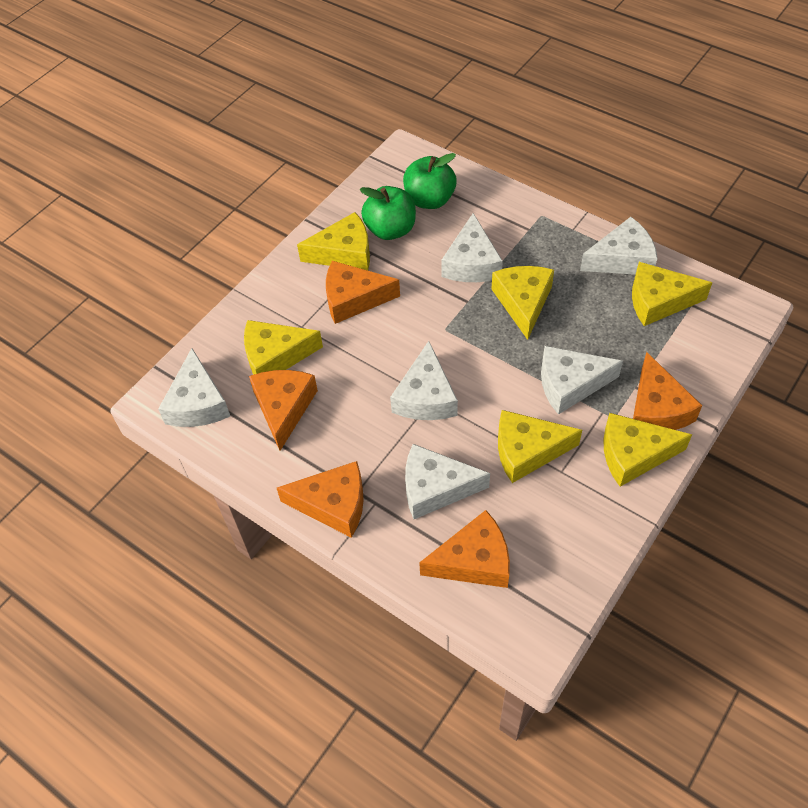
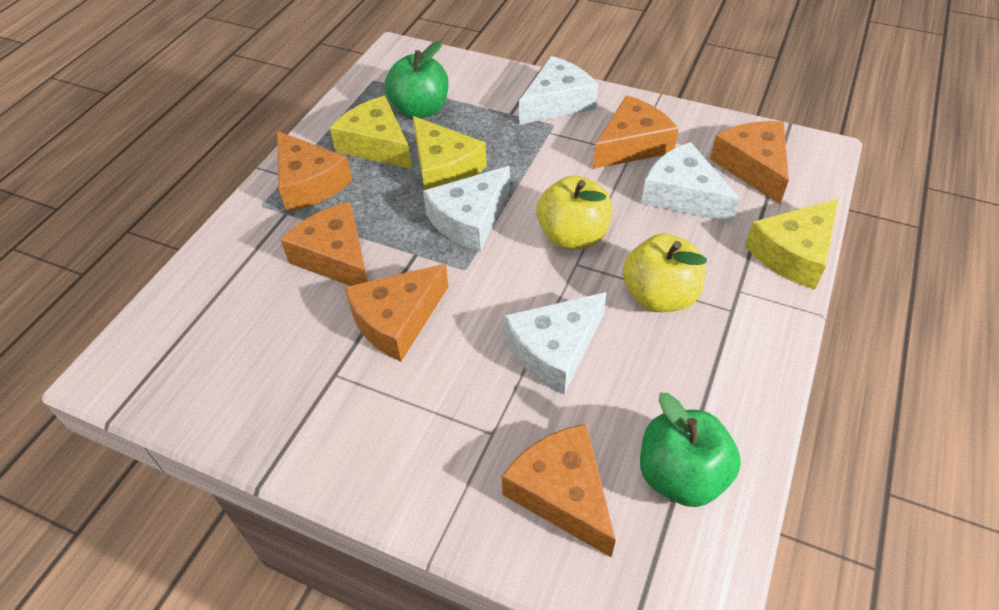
orange cheese: 5 -> 6
white cheese: 6 -> 4
yellow apple: 0 -> 2
yellow cheese: 6 -> 3

